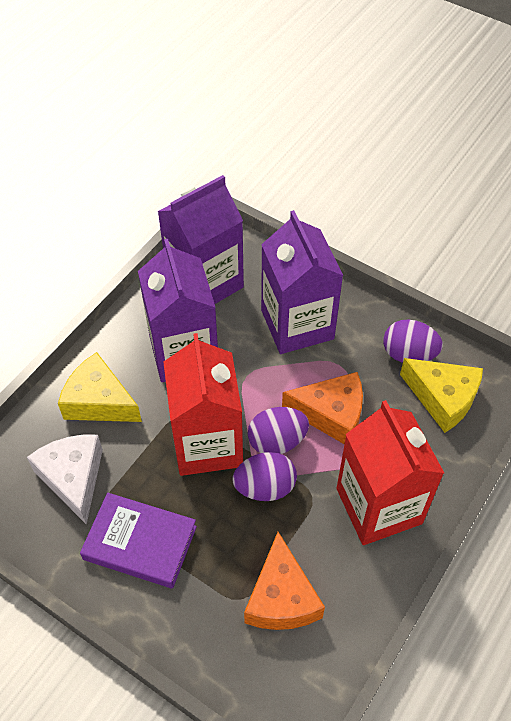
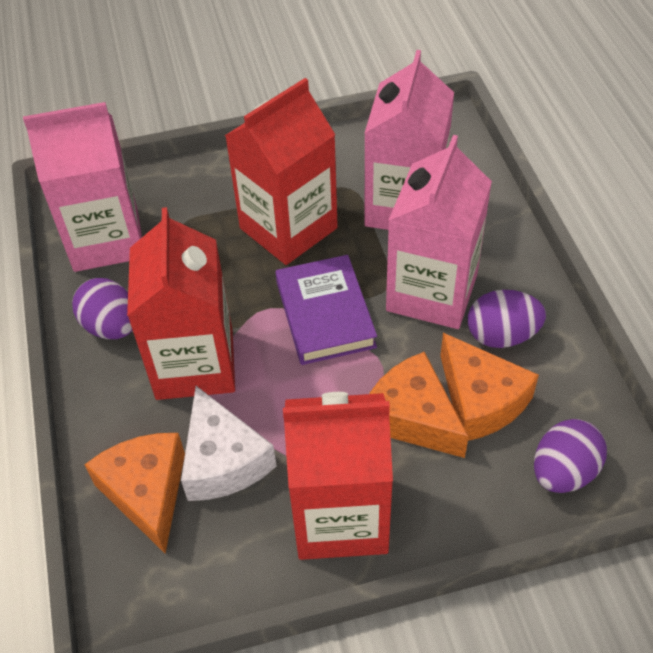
orange cheese: 2 -> 3
pink carton: 0 -> 3
purple carton: 3 -> 0
red carton: 2 -> 3
yellow cheese: 2 -> 0

